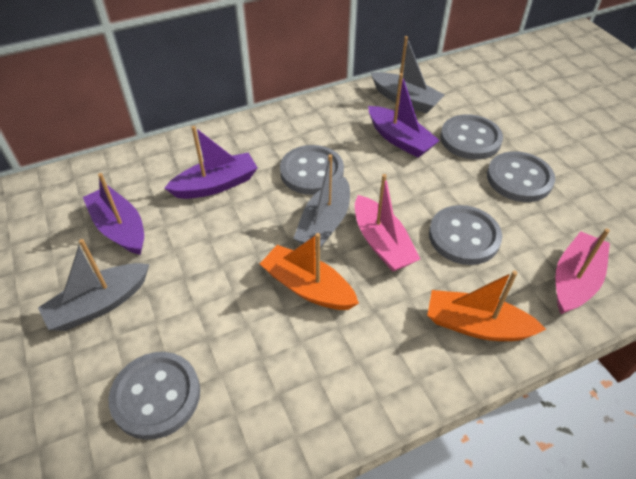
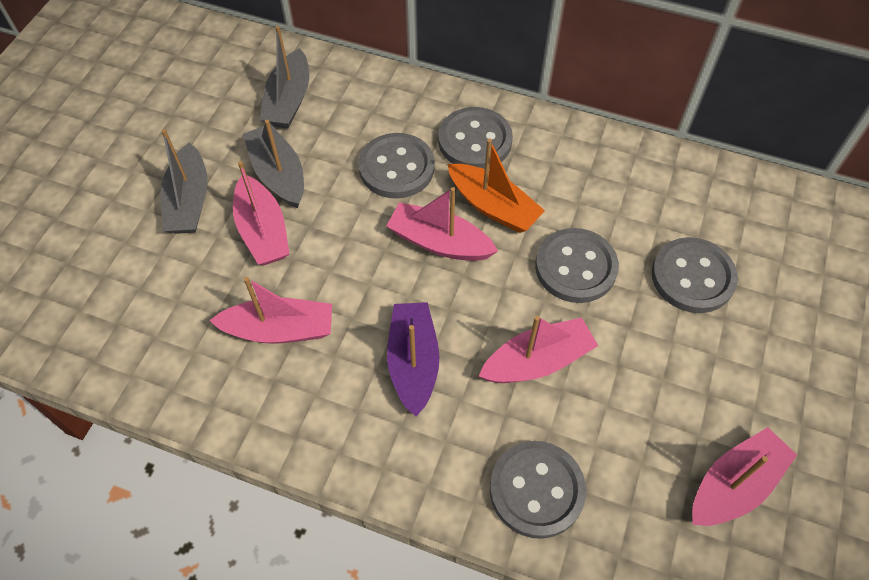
orange boat: 2 -> 1
pink boat: 2 -> 5
purple boat: 3 -> 1

